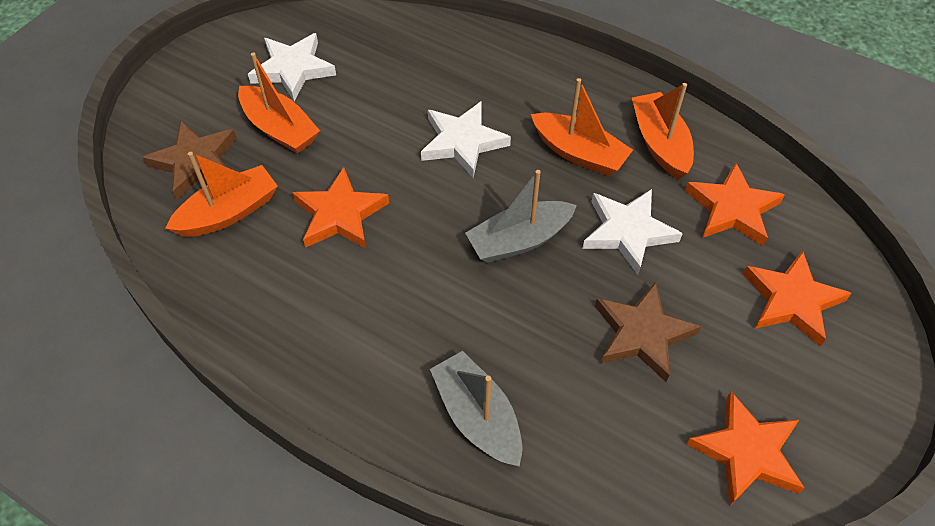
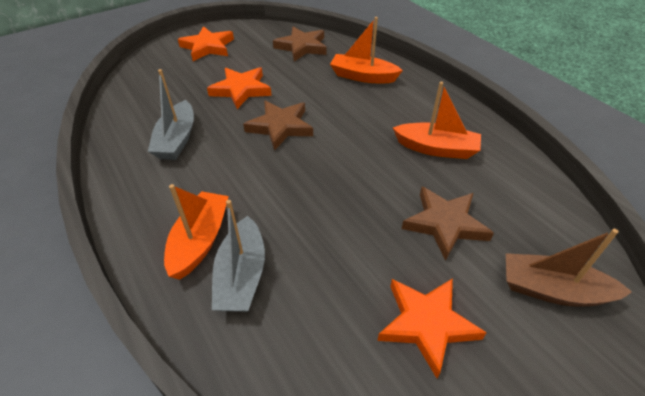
brown boat: 0 -> 1
brown star: 2 -> 3
orange boat: 4 -> 3
orange star: 4 -> 3
white star: 3 -> 0

